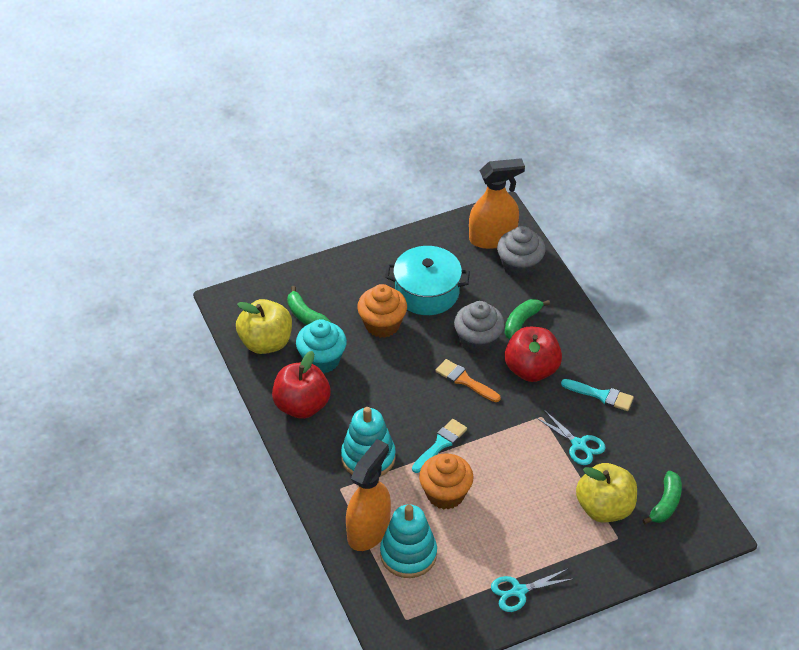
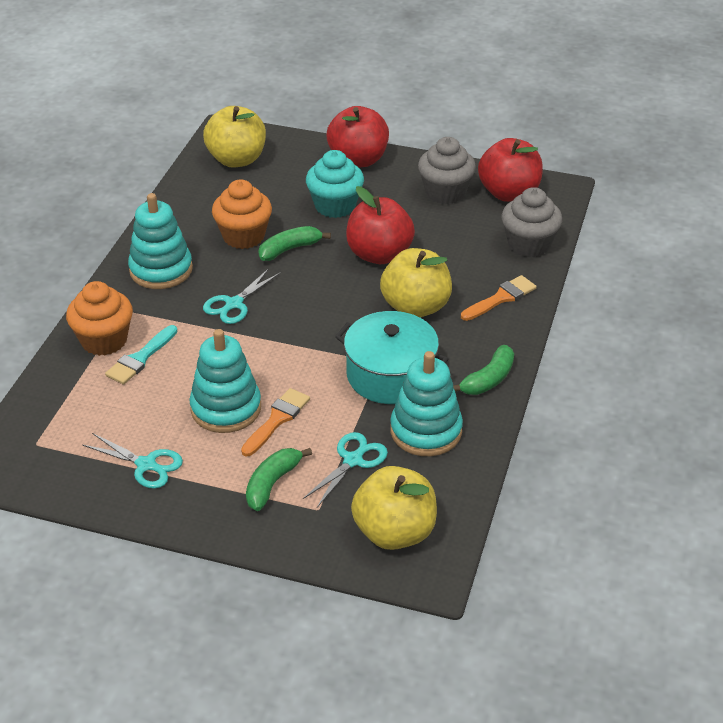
orange brush: 1 -> 2
orange spray bottle: 2 -> 0
red apple: 2 -> 3
turquoise brush: 2 -> 1
turquoise scissors: 2 -> 3
turquoise stacking toy: 2 -> 3
yellow apple: 2 -> 3

